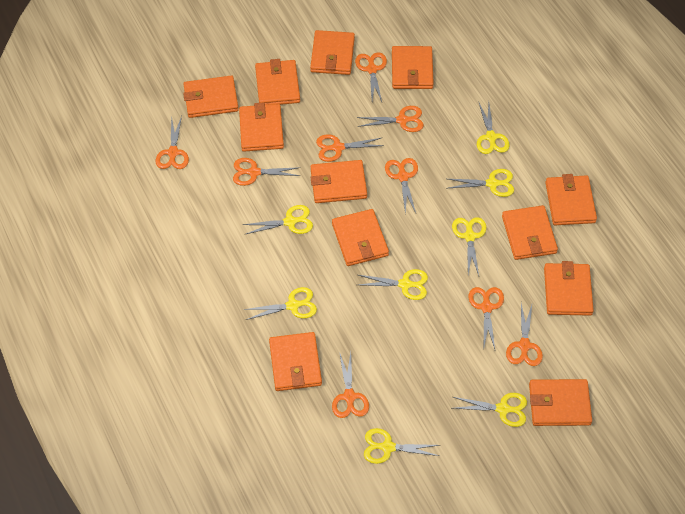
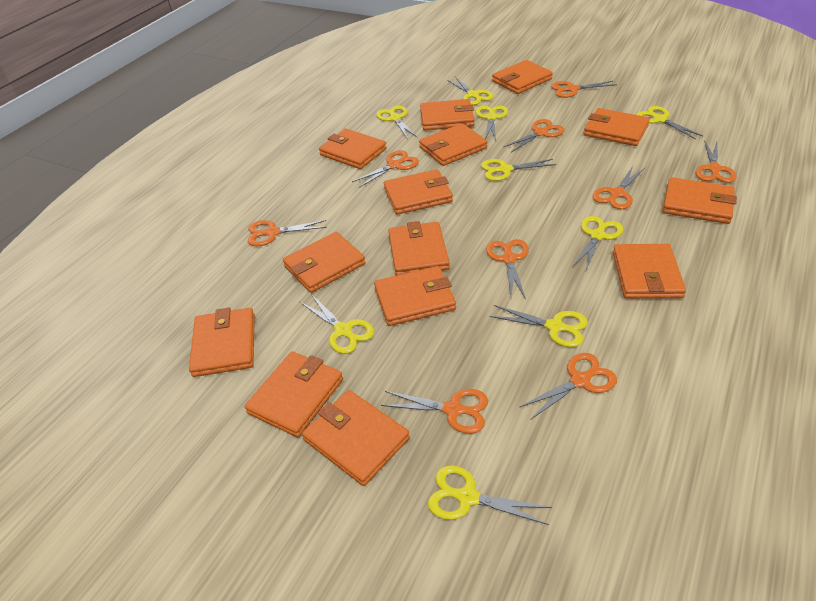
orange wallet: 12 -> 14
yellow scissors: 8 -> 9

